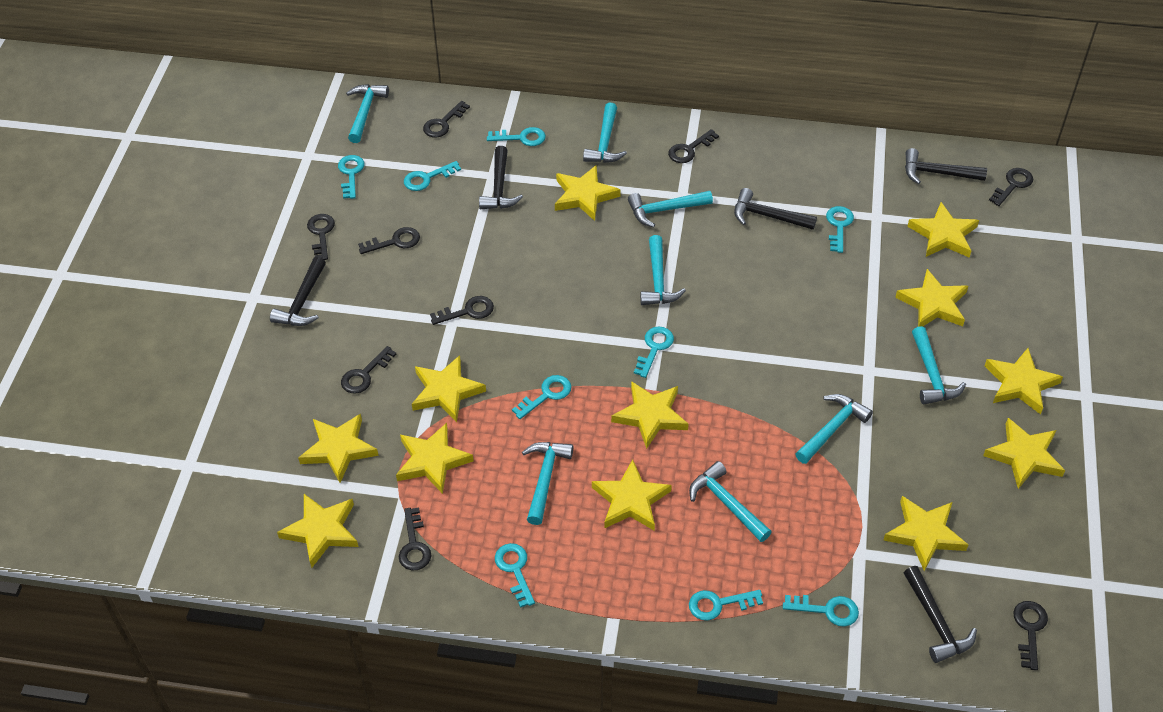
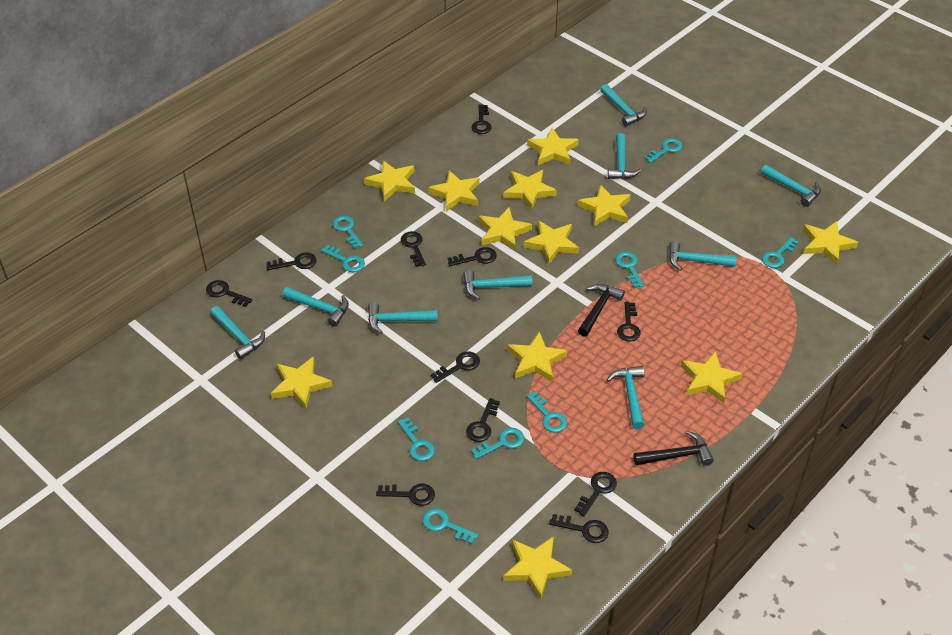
black hammer: 5 -> 2
black key: 9 -> 11
turquoise hammer: 8 -> 9

